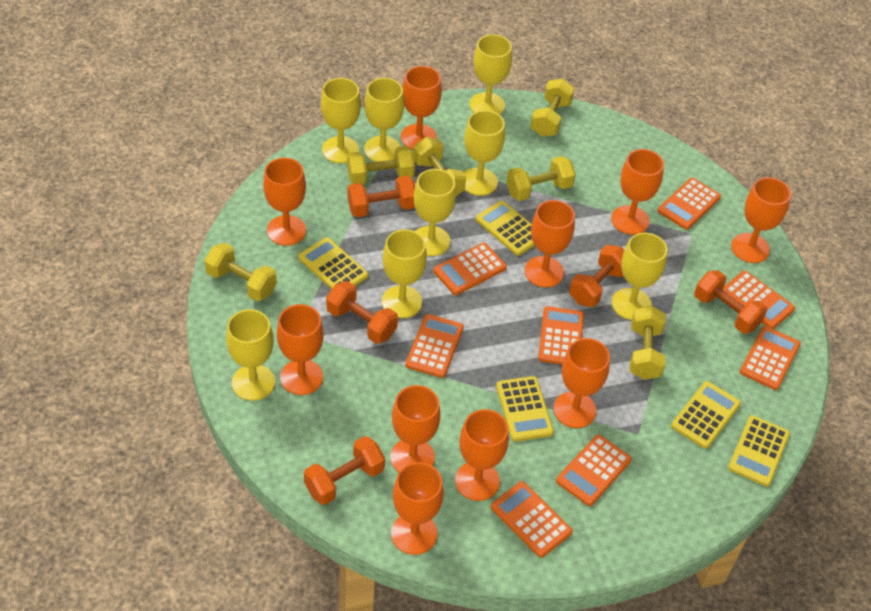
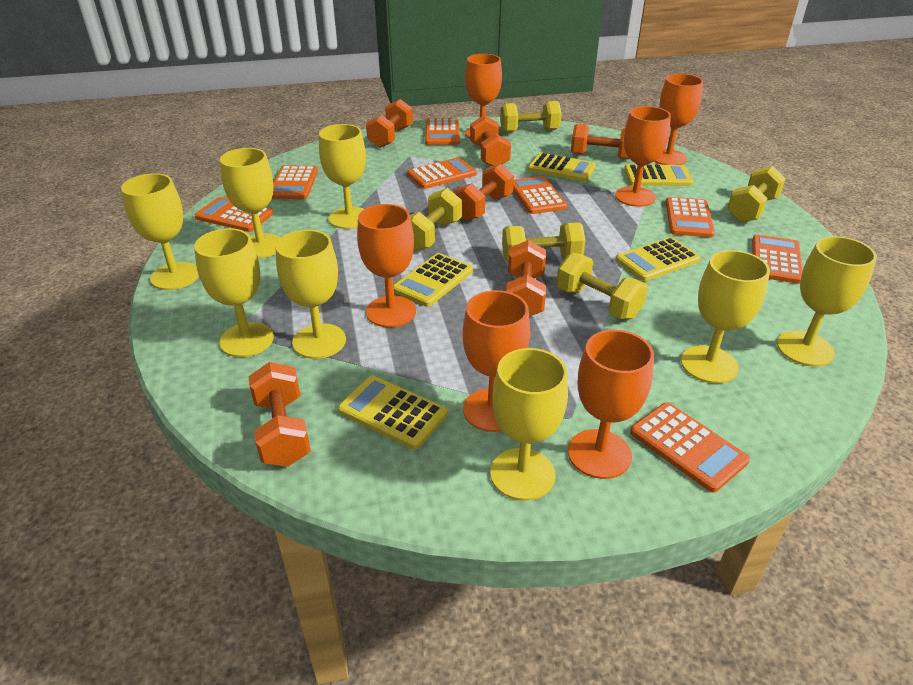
orange dumbbell: 5 -> 6
orange goblet: 10 -> 6
yellow dumbbell: 6 -> 5

